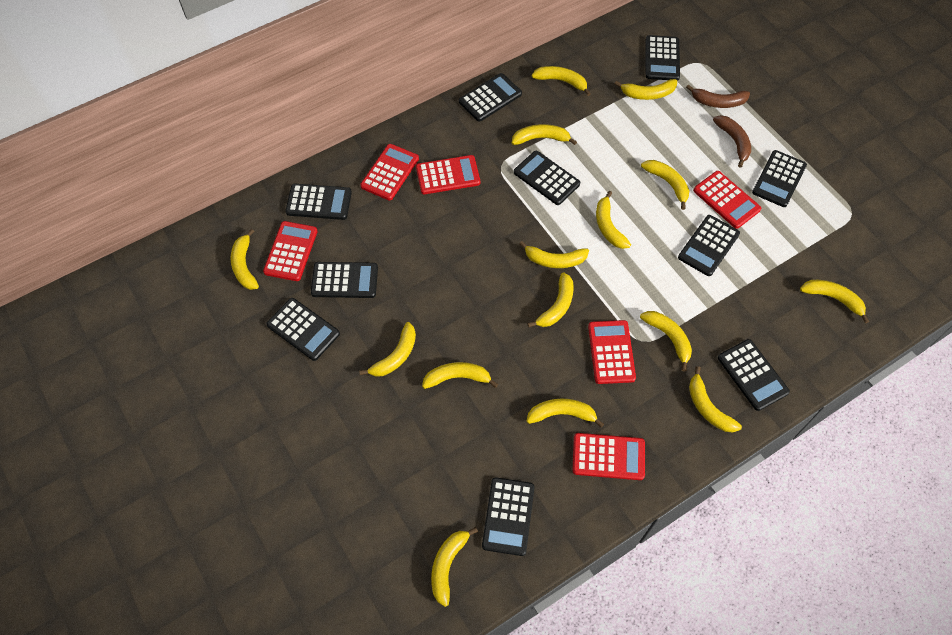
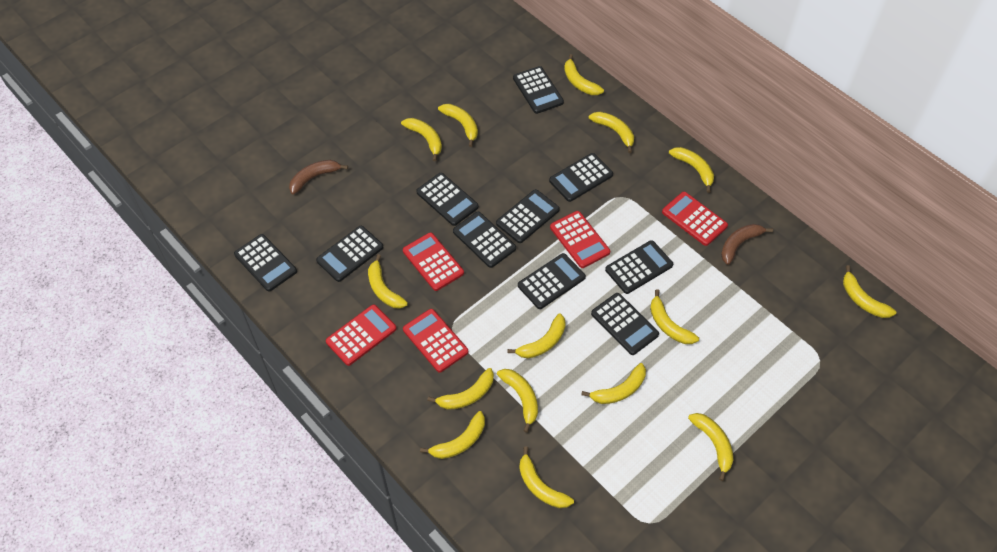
red calculator: 6 -> 5

